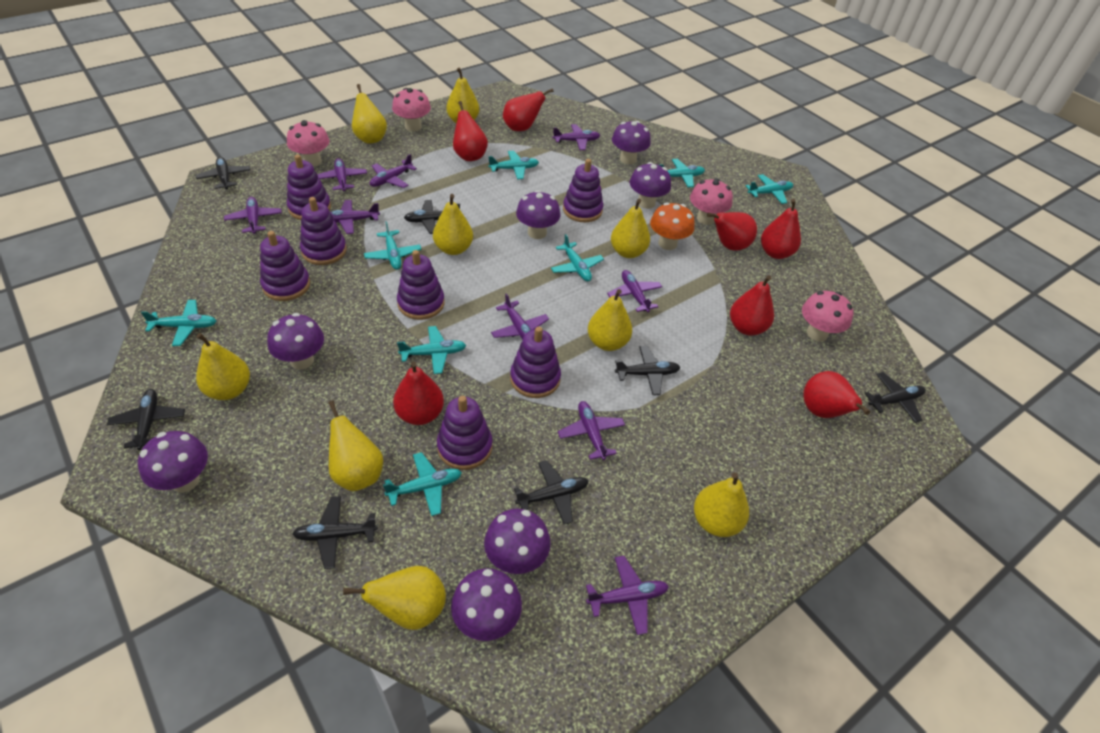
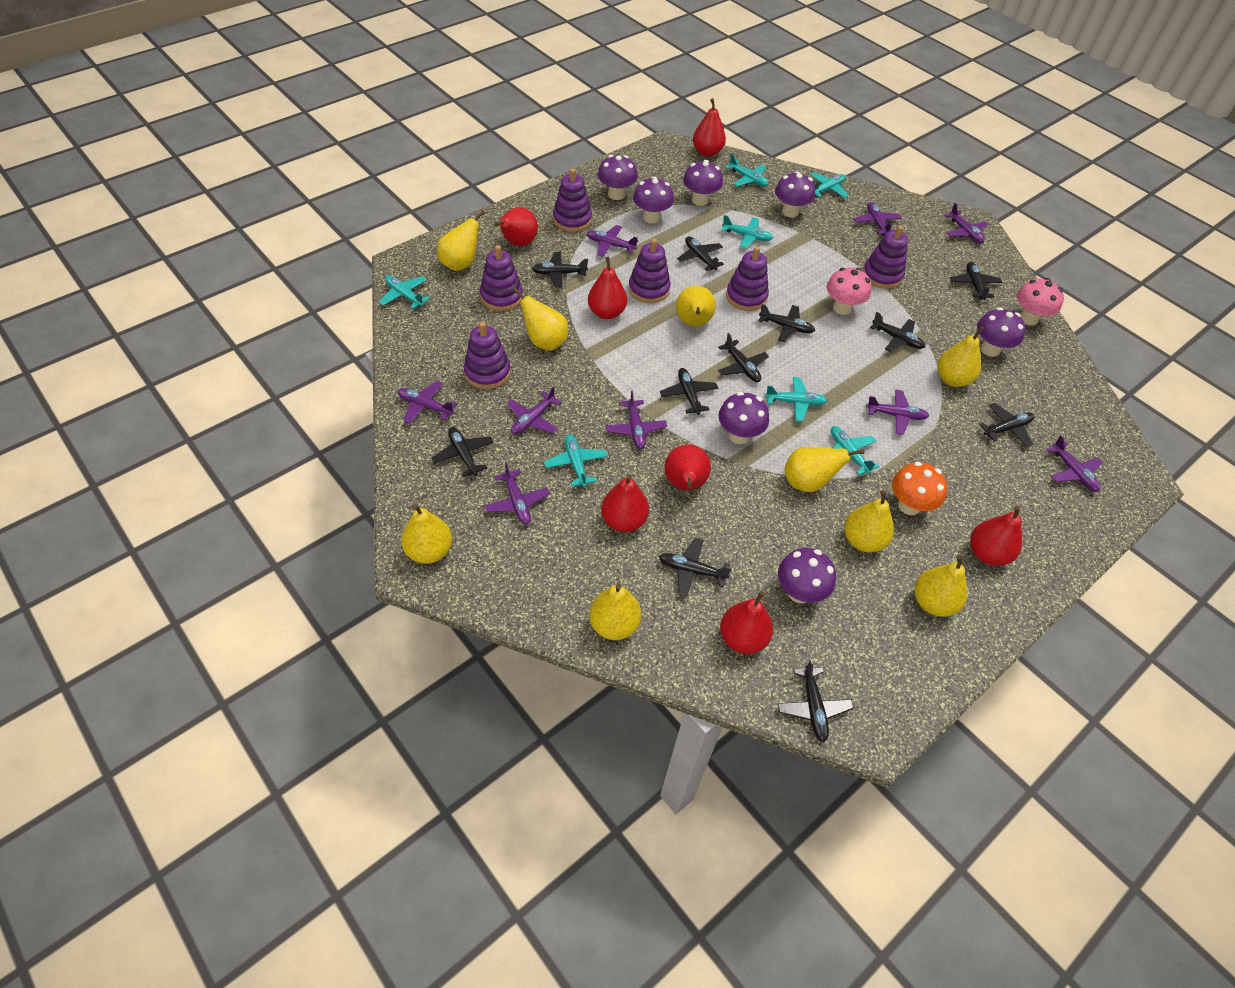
black plane: 7 -> 11
pink mushroom: 4 -> 2
purple stacking toy: 7 -> 6
turquoise plane: 8 -> 7

